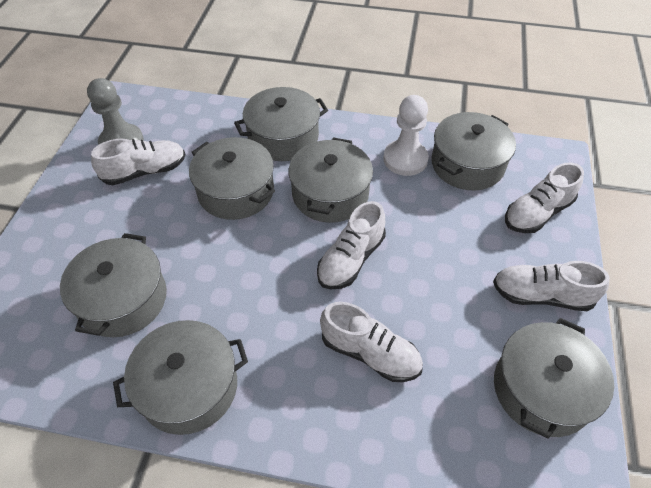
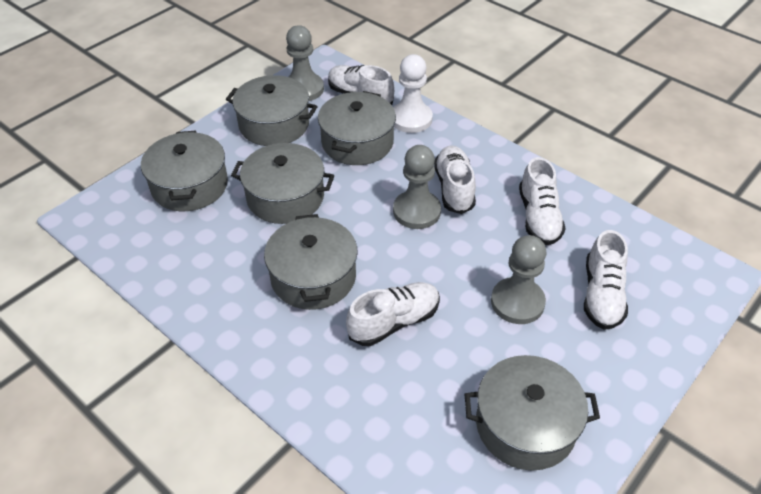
grey pawn: 1 -> 3
grey pot: 7 -> 6

